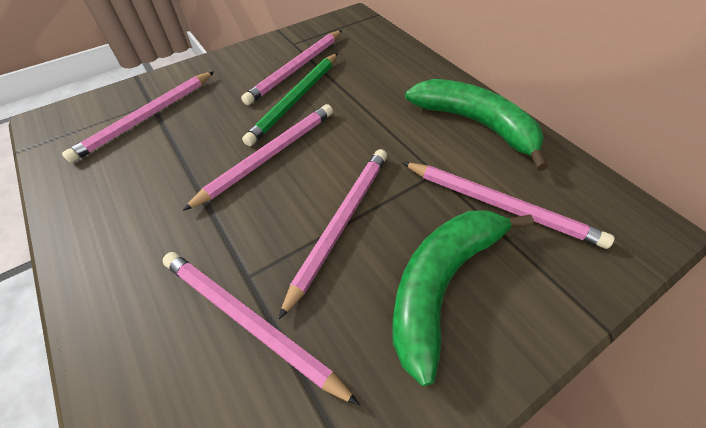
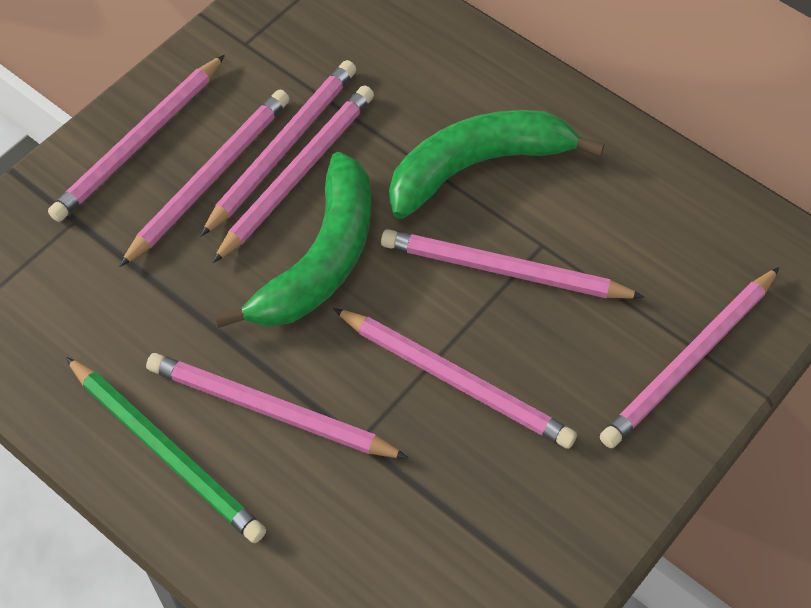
pink pencil: 6 -> 8

